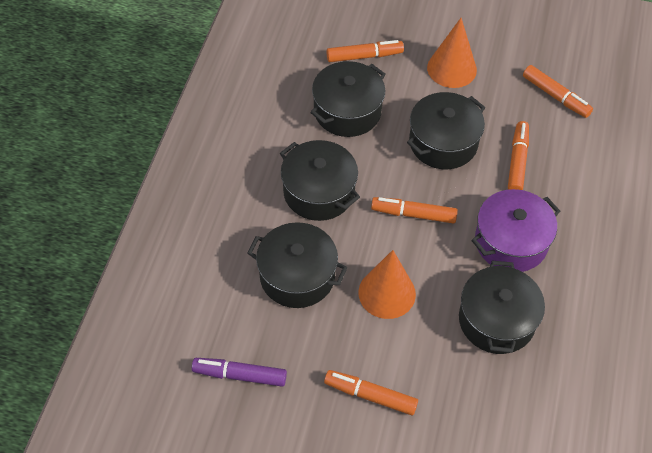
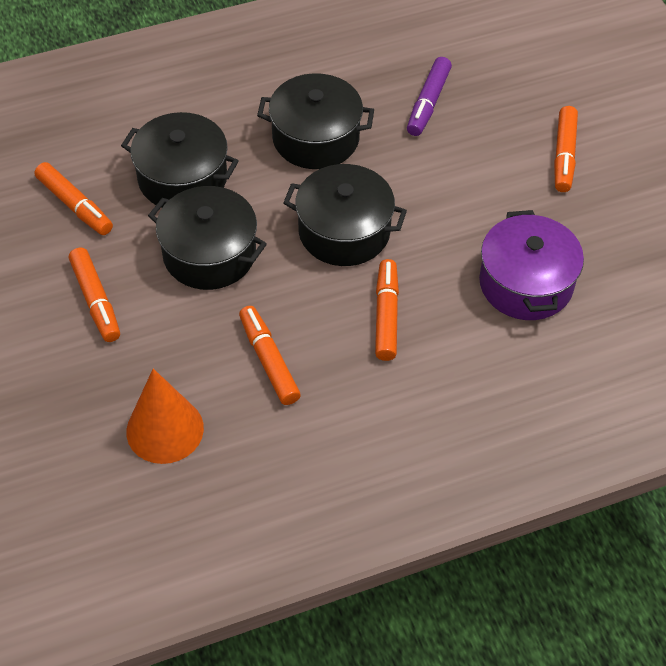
black pot: 5 -> 4
orange cone: 2 -> 1

